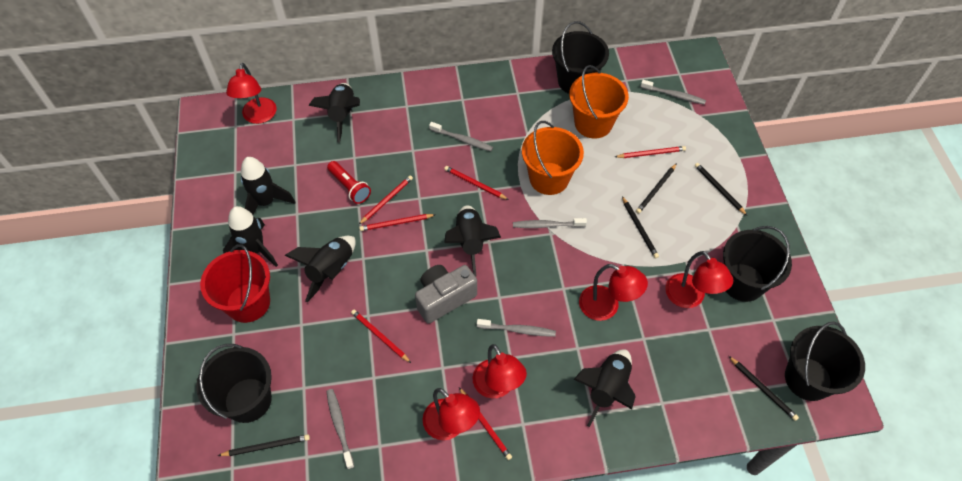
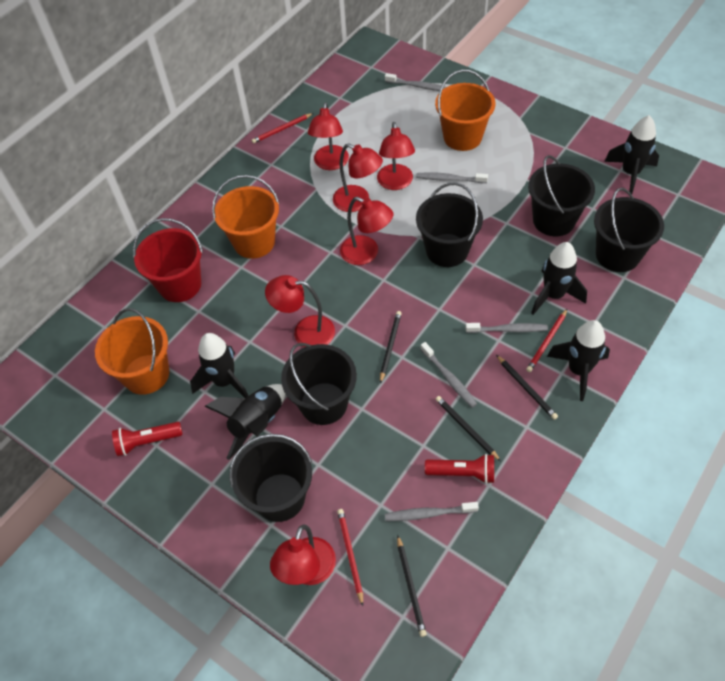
black bucket: 4 -> 5
black pencil: 5 -> 4
black rocket: 6 -> 5
grey camera: 1 -> 0
orange bucket: 2 -> 3
red flashlight: 1 -> 2
red lamp: 5 -> 6
red pencil: 6 -> 3

